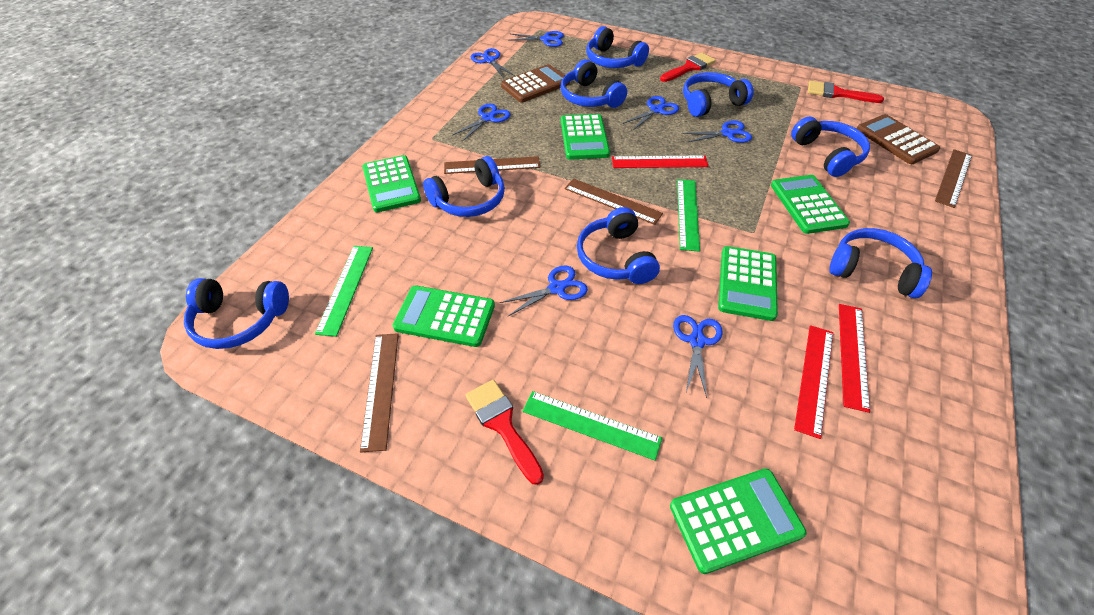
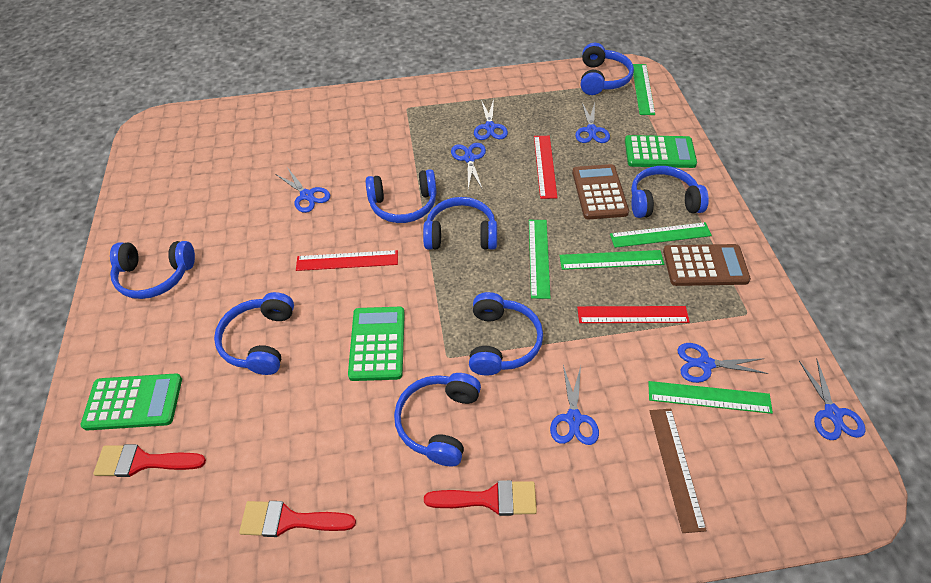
brown ruler: 4 -> 1
green calculator: 6 -> 3
green ruler: 3 -> 5

